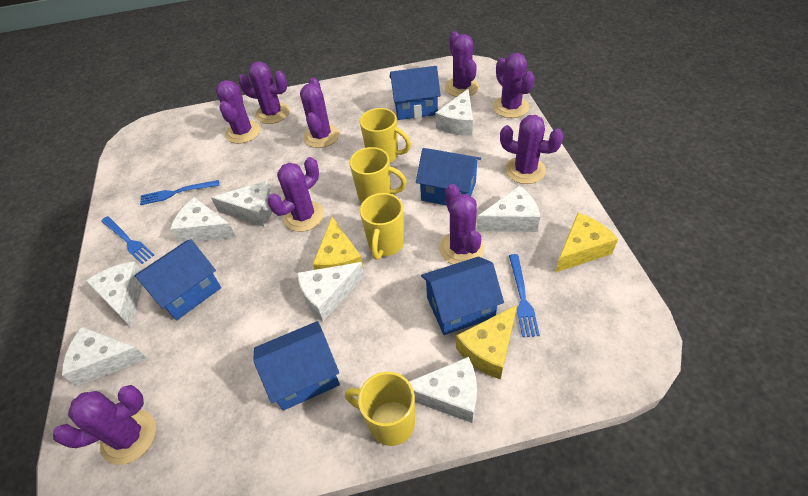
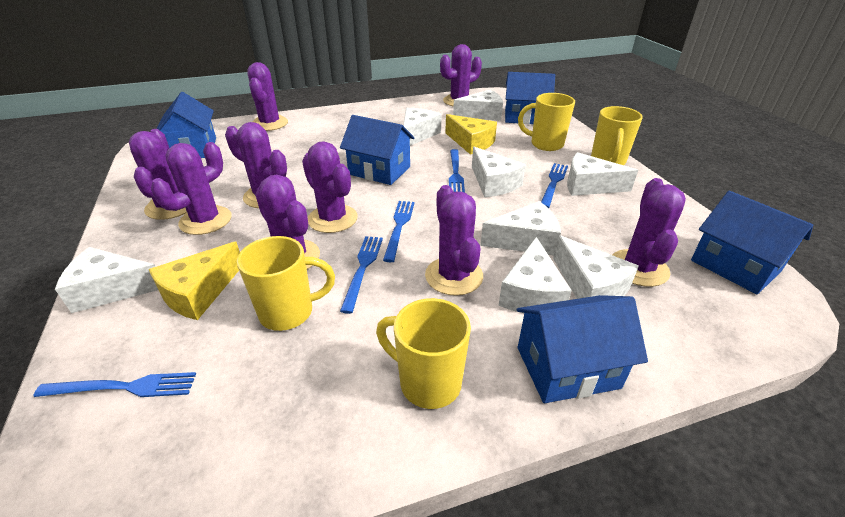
blue fork: 3 -> 5
yellow cheese: 3 -> 2

